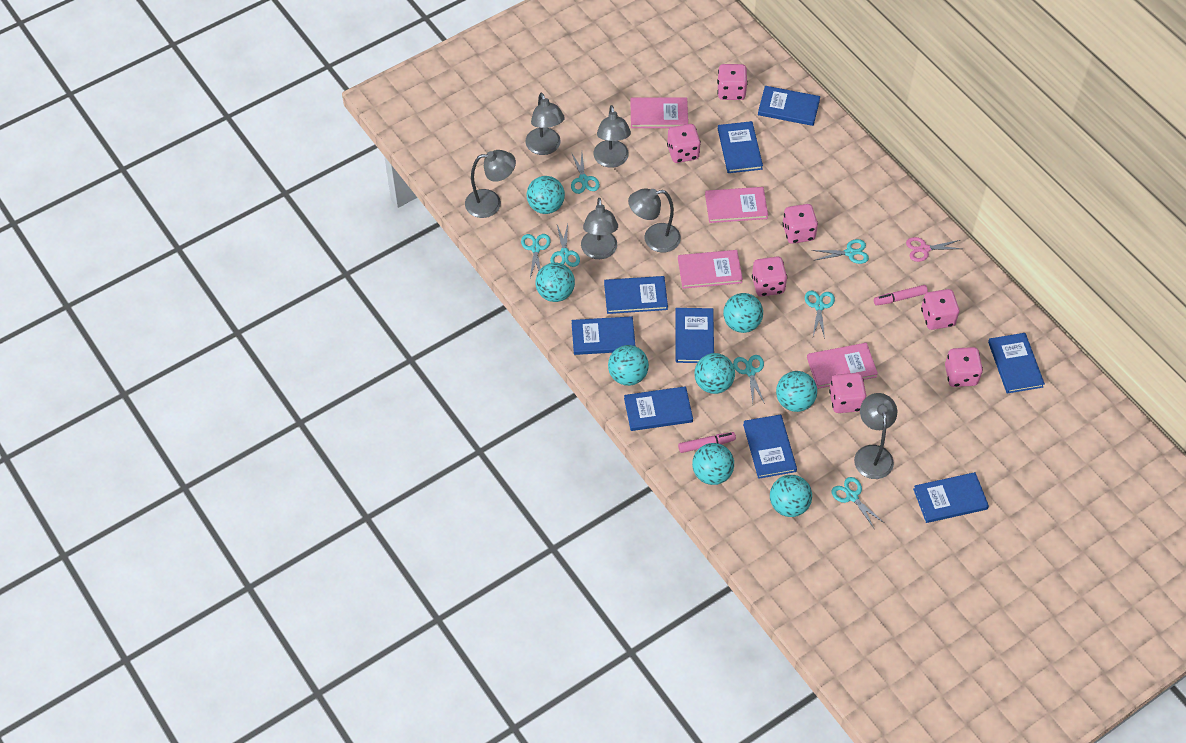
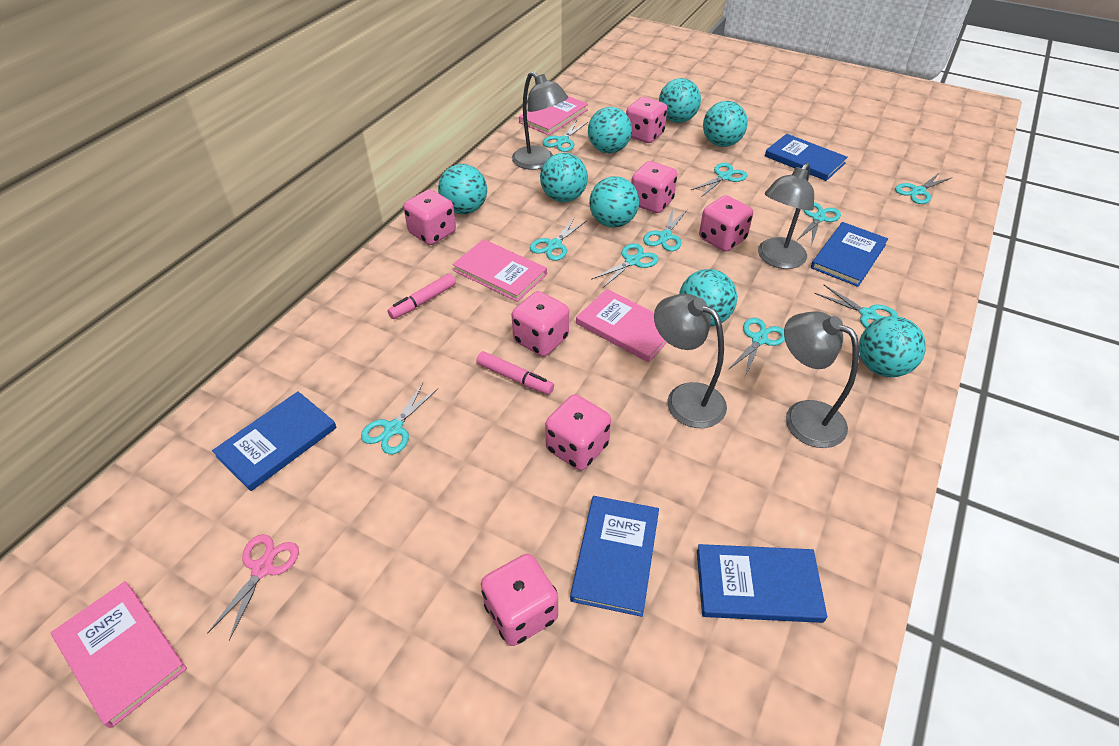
blue book: 9 -> 5
grey lamp: 6 -> 4
turquoise scissors: 7 -> 10

